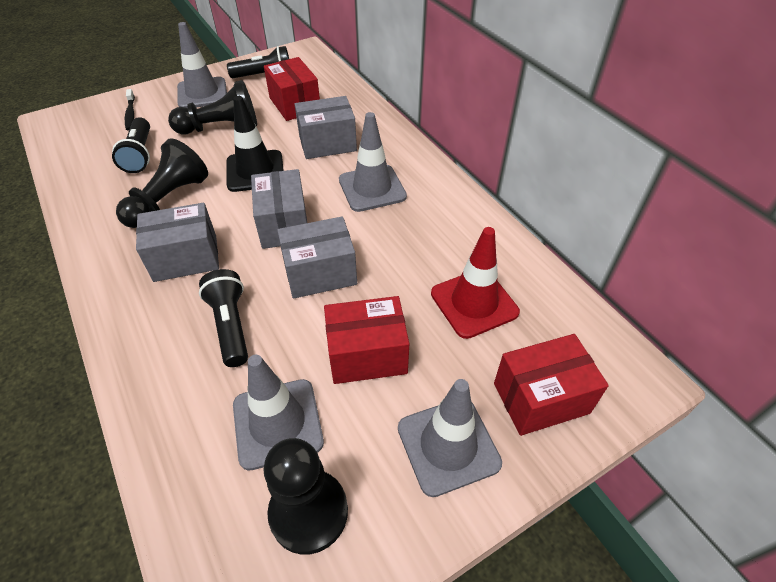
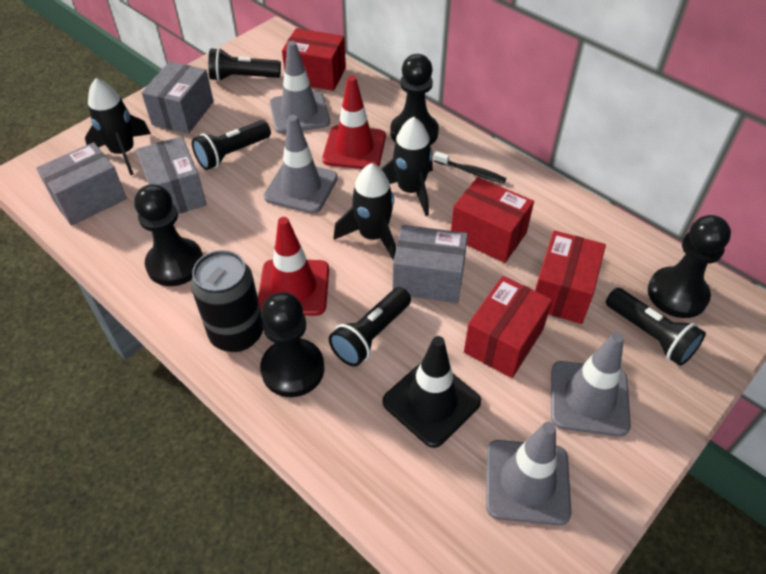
black can: 0 -> 1
black flashlight: 3 -> 4
black pawn: 3 -> 4
black rocket: 0 -> 3
red box: 3 -> 4
red traffic cone: 1 -> 2

